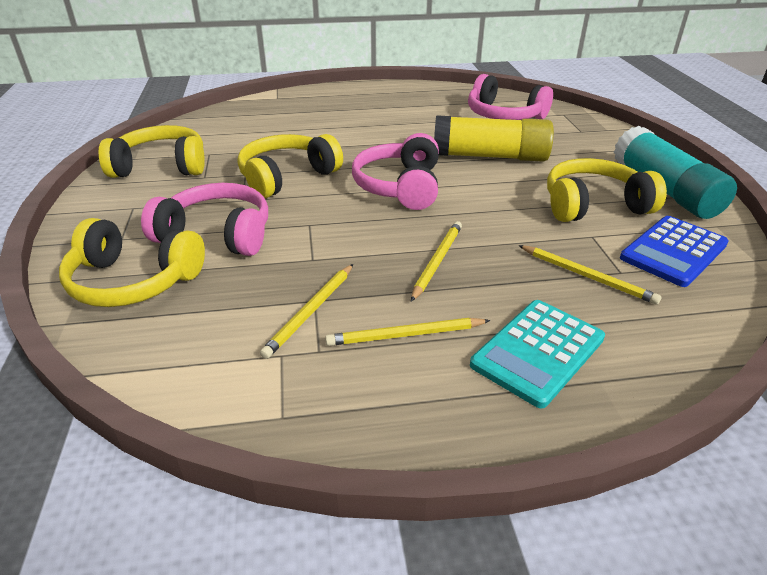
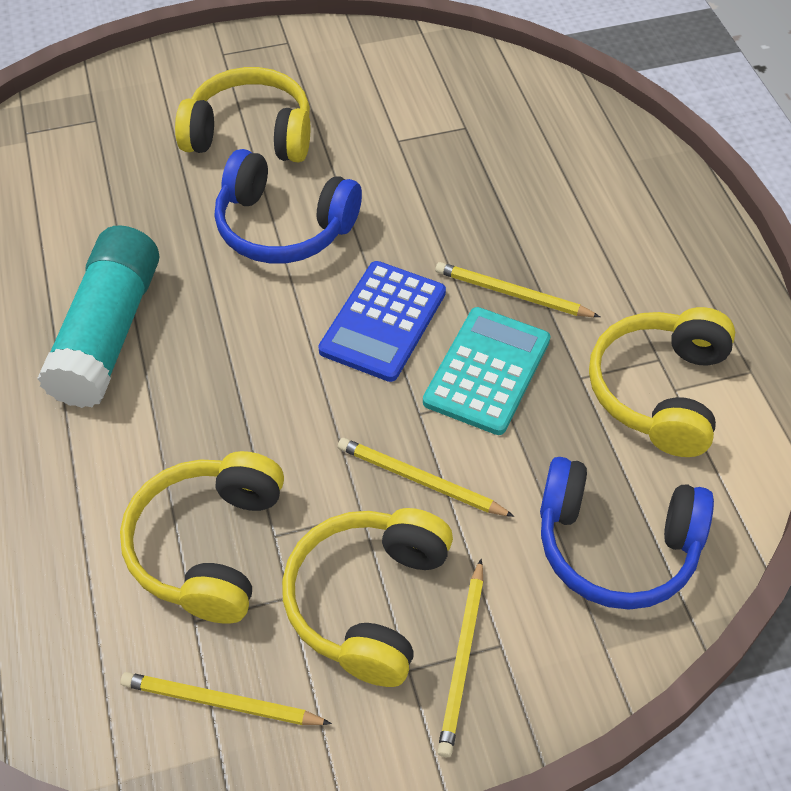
blue headphones: 0 -> 2
pink headphones: 3 -> 0
yellow glue stick: 1 -> 0

